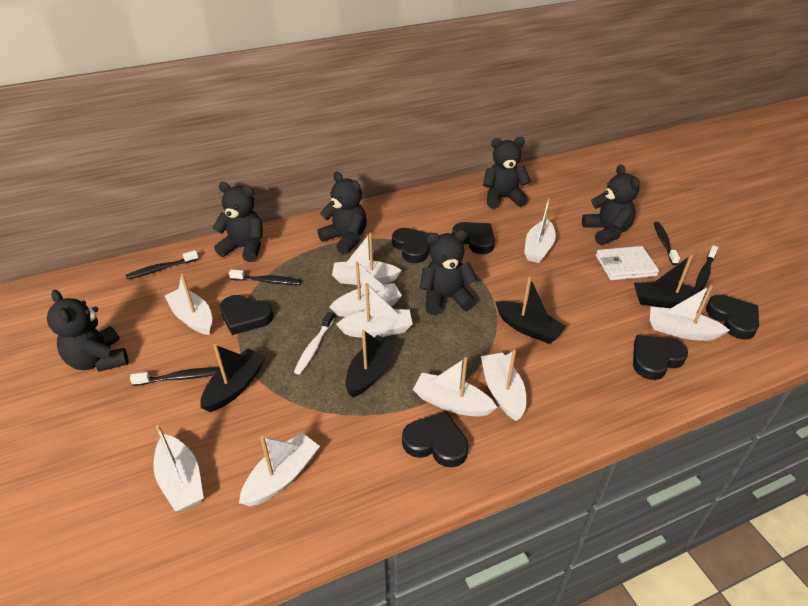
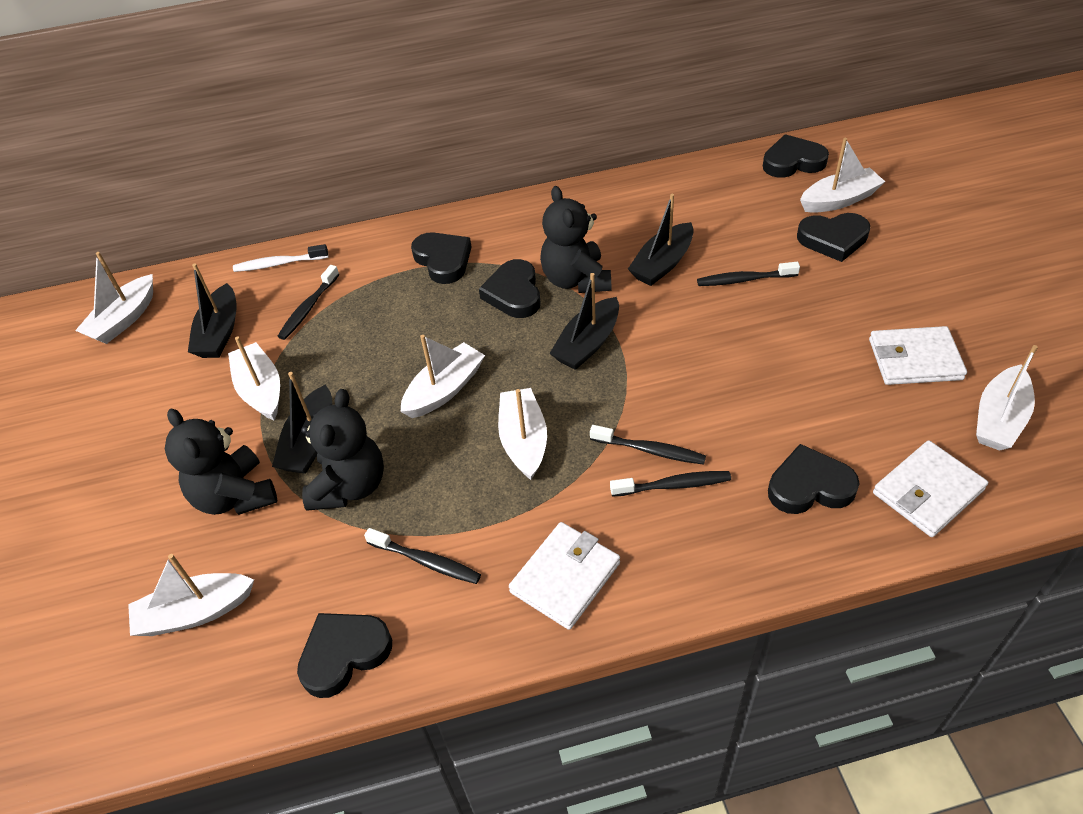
black teddy bear: 6 -> 3
white boat: 10 -> 7
white wallet: 1 -> 3

